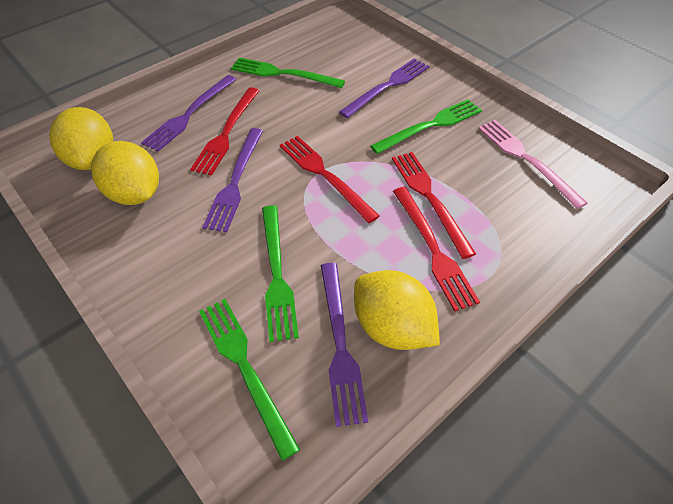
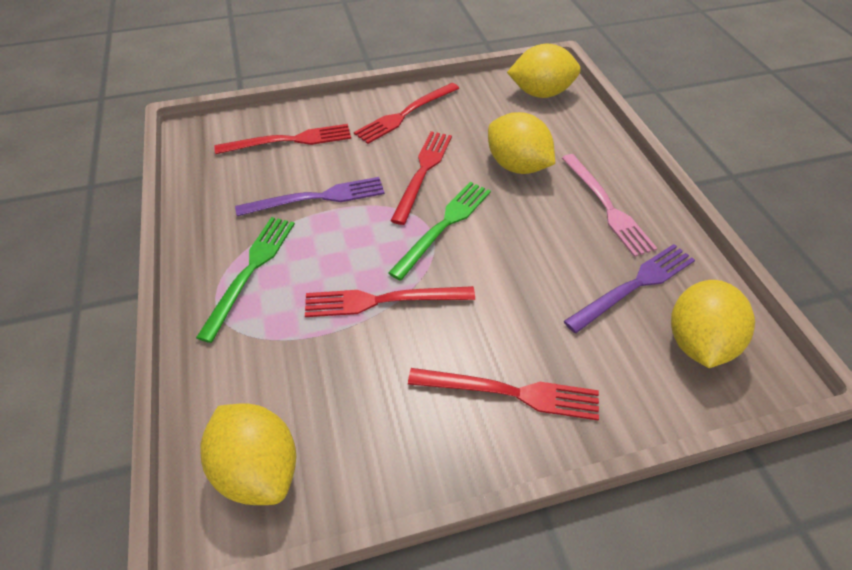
green fork: 4 -> 2
purple fork: 4 -> 2
red fork: 4 -> 5
yellow lemon: 3 -> 4

